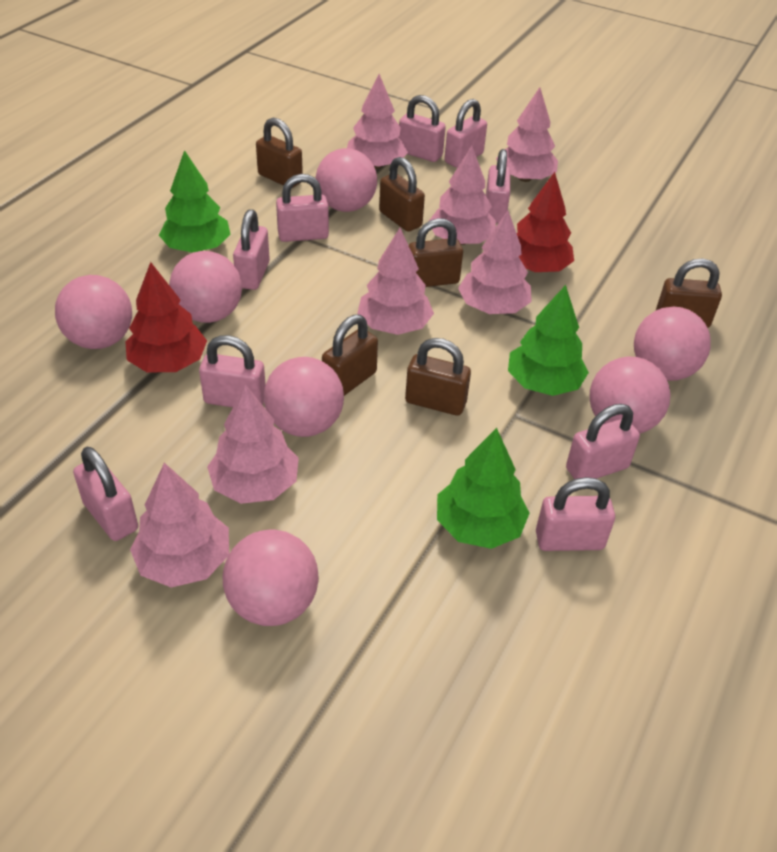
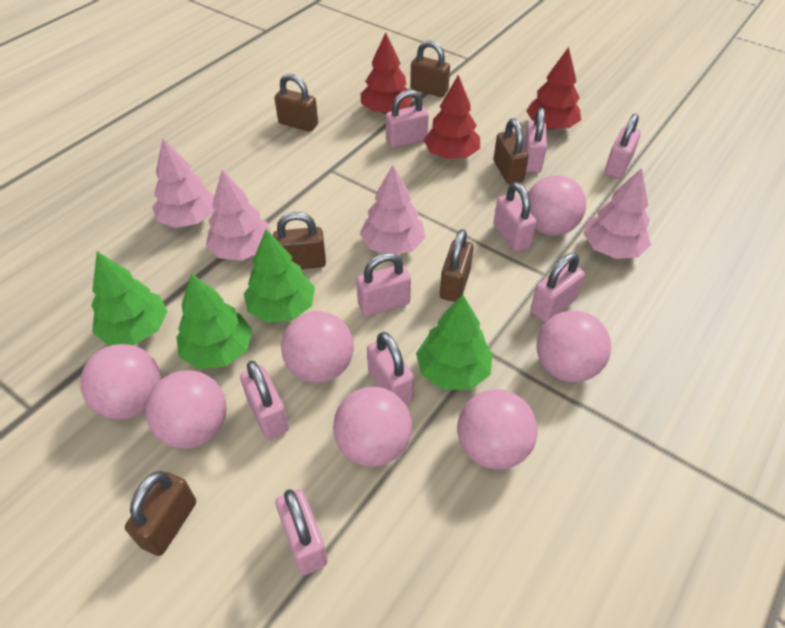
green tree: 3 -> 4
pink tree: 7 -> 4
red tree: 2 -> 3

